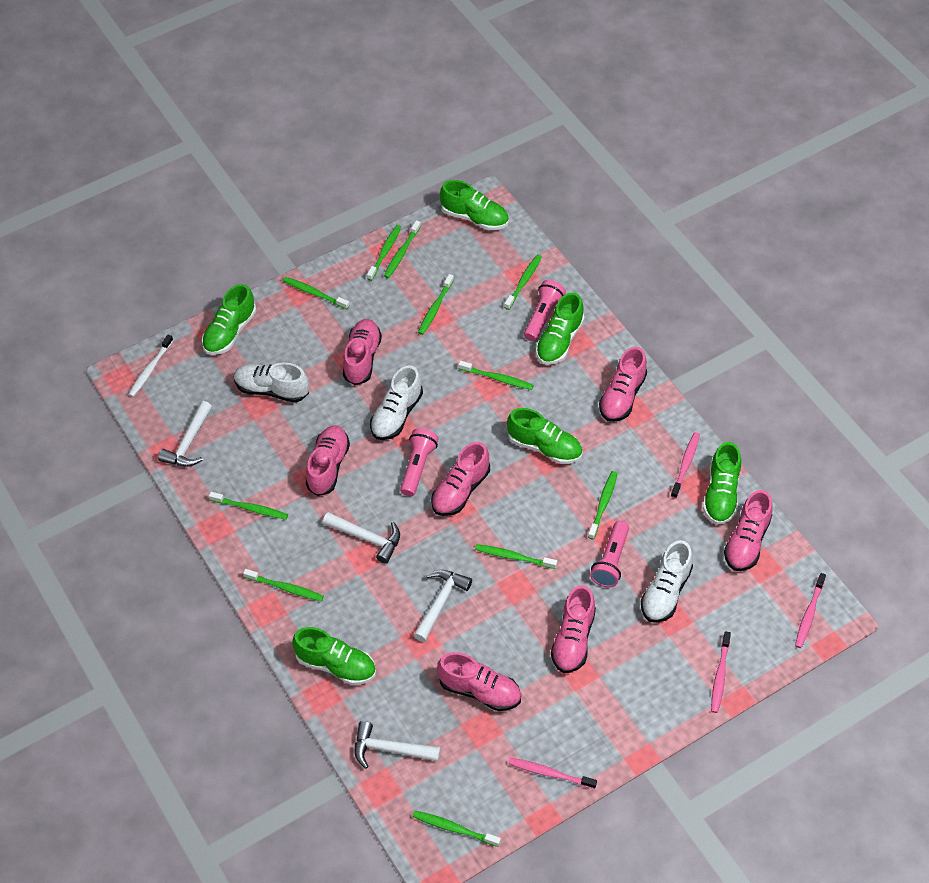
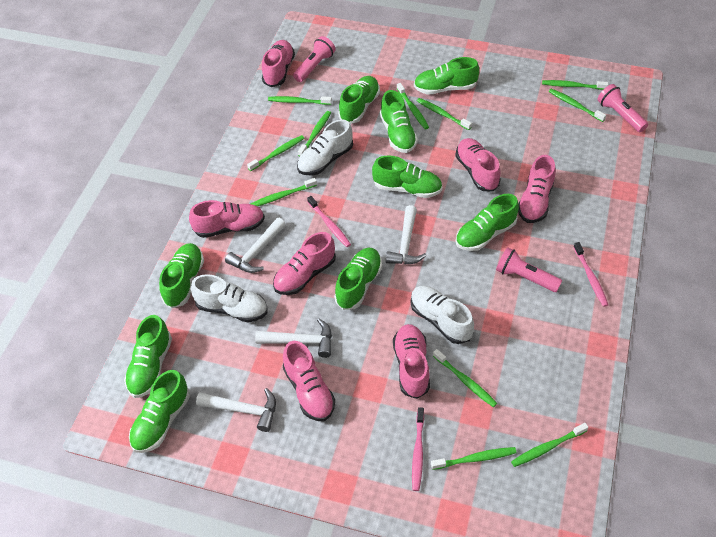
green shoe: 6 -> 9
pink toothbrush: 4 -> 3
white toothbrush: 1 -> 0

